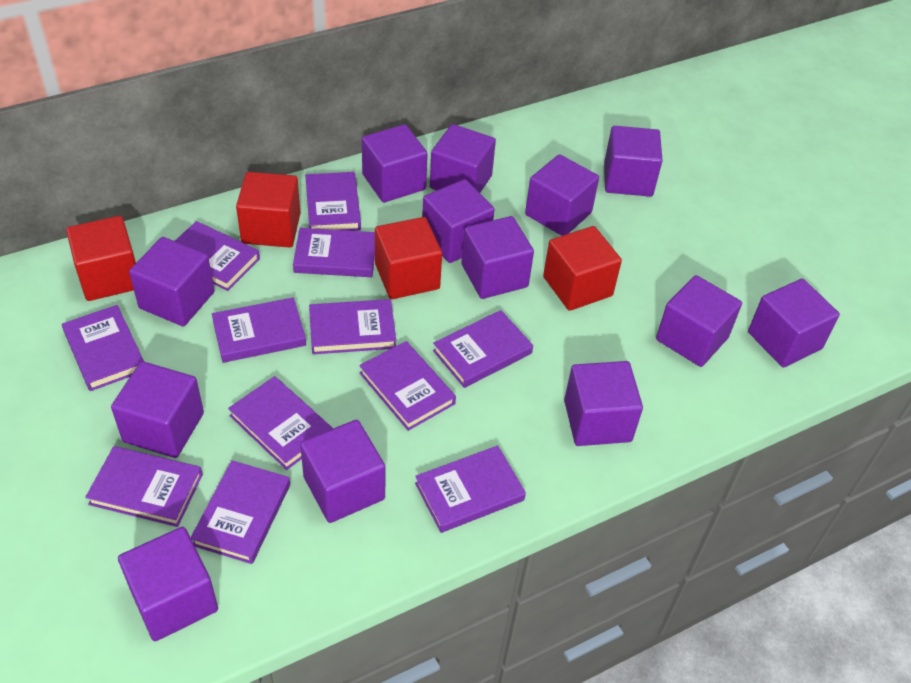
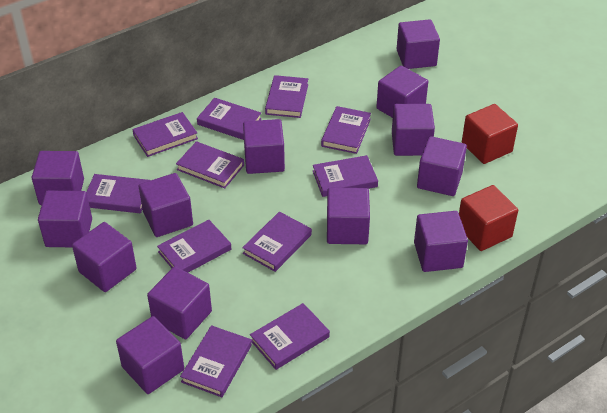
purple book: 12 -> 11
red cube: 4 -> 2

